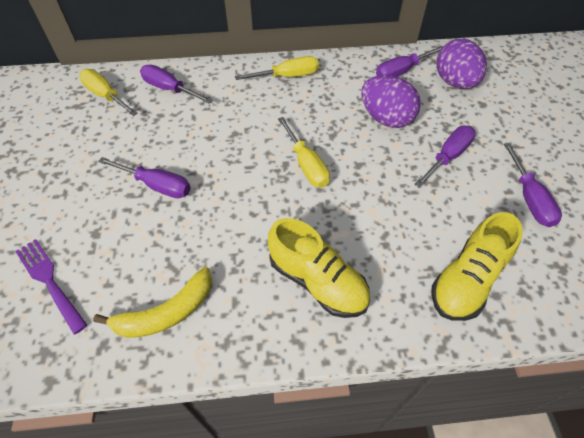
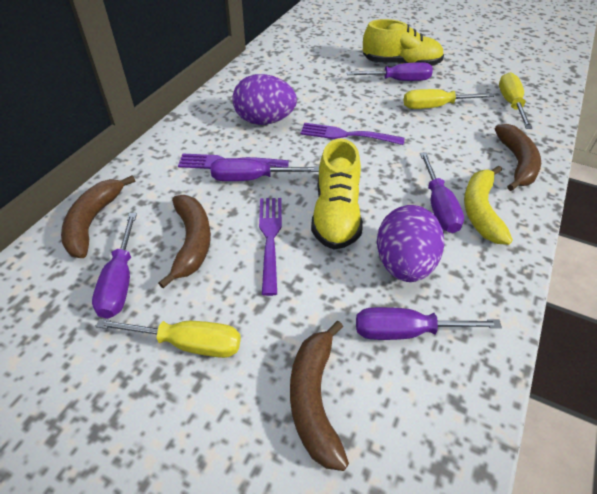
brown banana: 0 -> 4
purple fork: 1 -> 3

